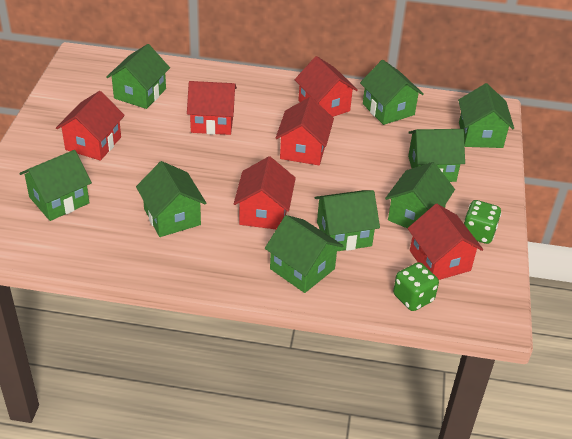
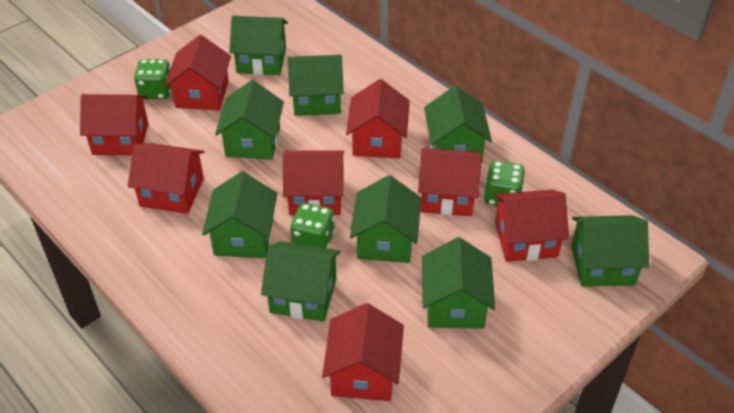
green dice: 2 -> 3
red house: 6 -> 8

